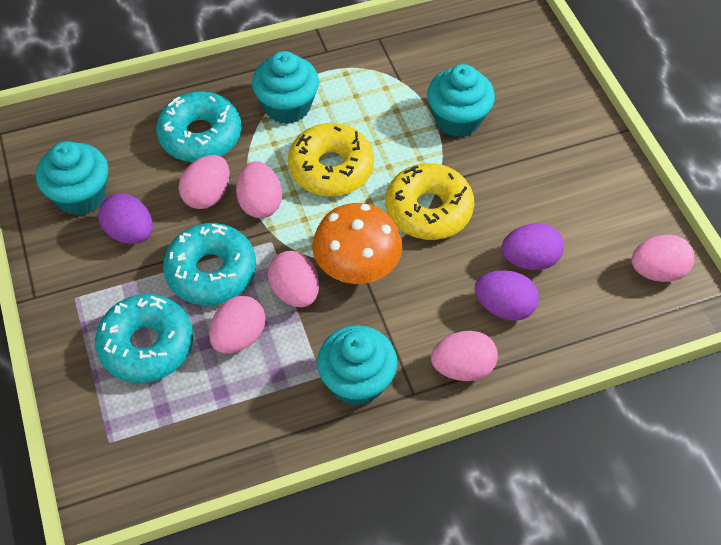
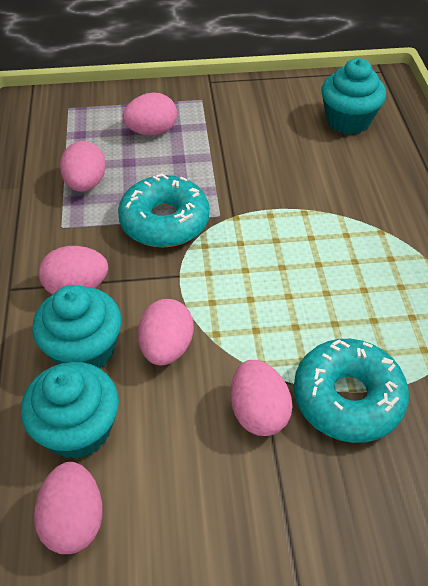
orange mushroom: 1 -> 0
purple egg: 3 -> 0
turquoise cupcake: 4 -> 3
turquoise donut: 3 -> 2
yellow donut: 2 -> 0

